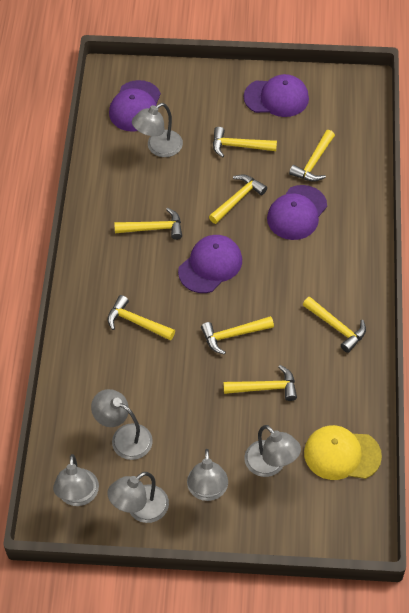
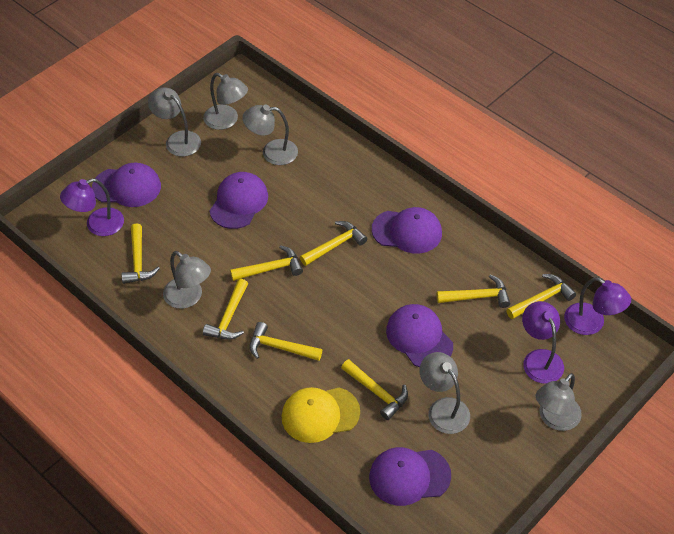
purple cap: 4 -> 5
purple lamp: 0 -> 3

